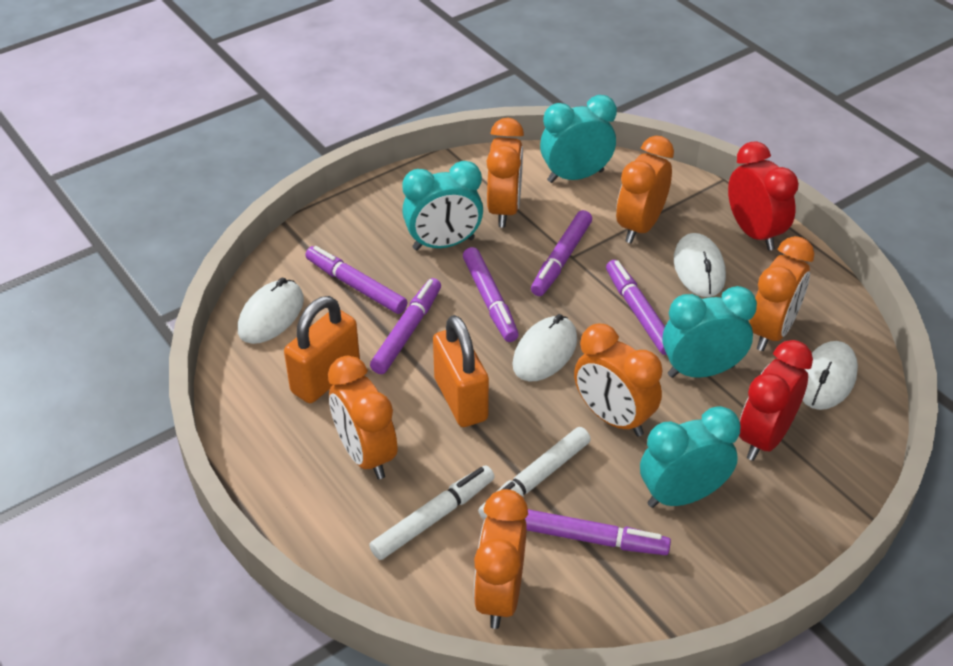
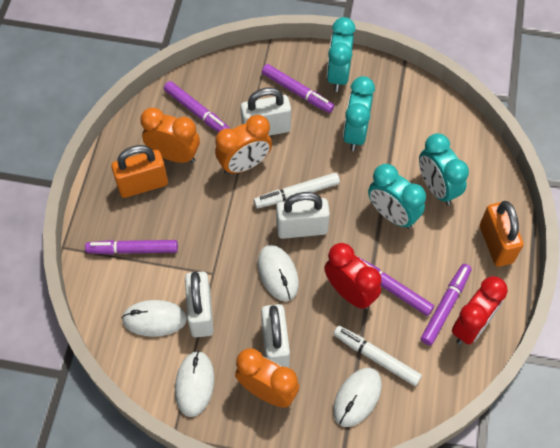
orange clock: 6 -> 3
purple marker: 6 -> 5
white padlock: 0 -> 4

